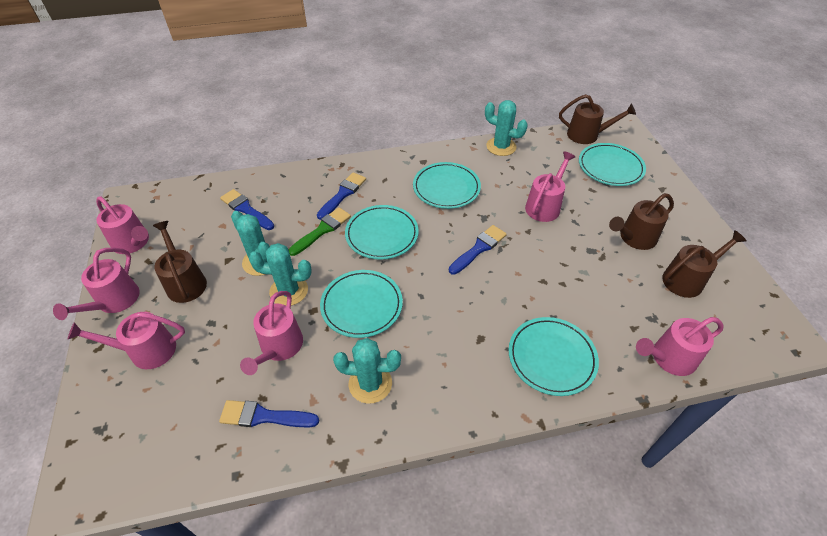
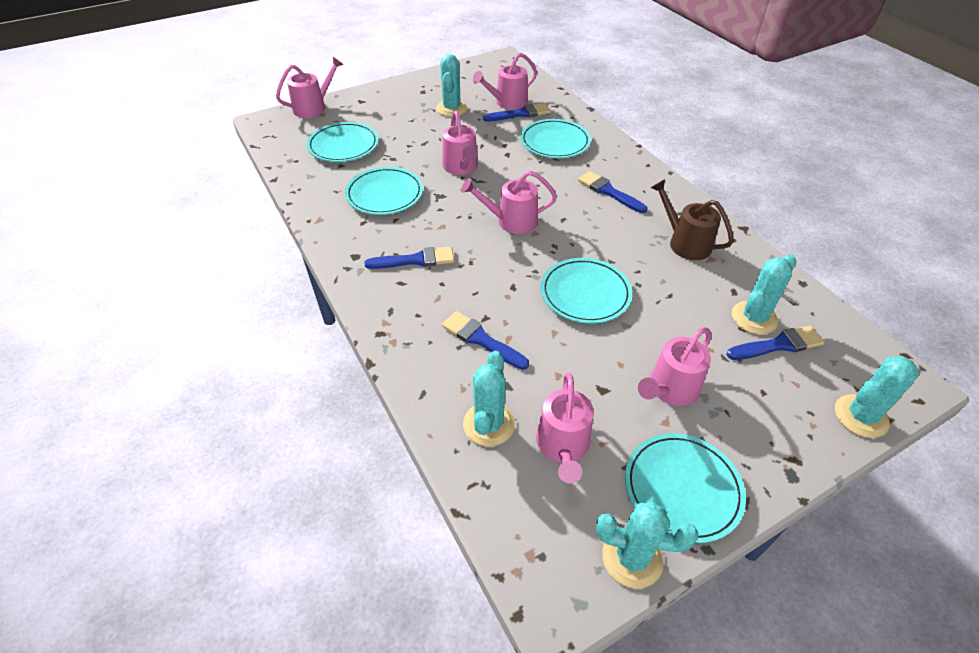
blue brush: 4 -> 5
brown watering can: 4 -> 1
green brush: 1 -> 0
turquoise cactus: 4 -> 5

